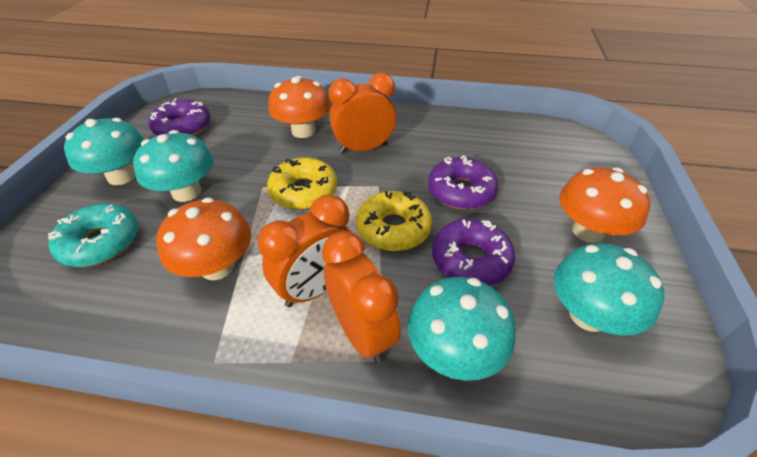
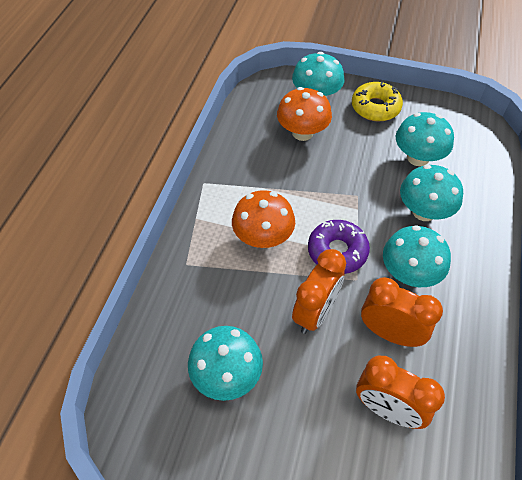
orange mushroom: 3 -> 2
purple donut: 3 -> 1
turquoise donut: 1 -> 0
turquoise mushroom: 4 -> 5
yellow donut: 2 -> 1

